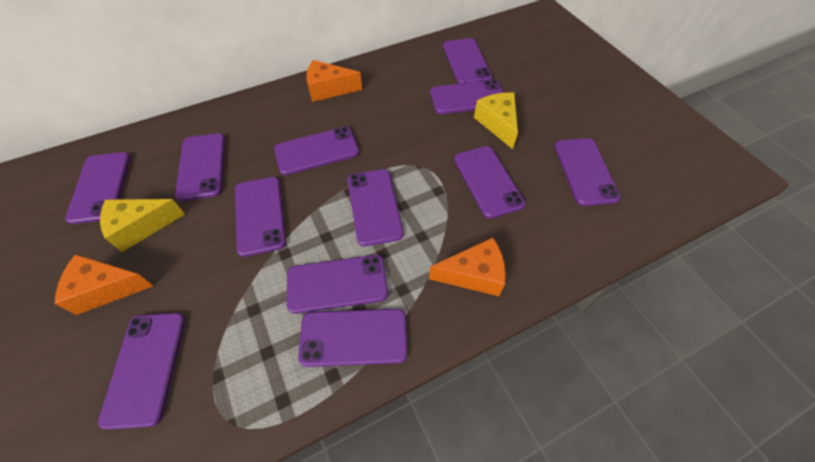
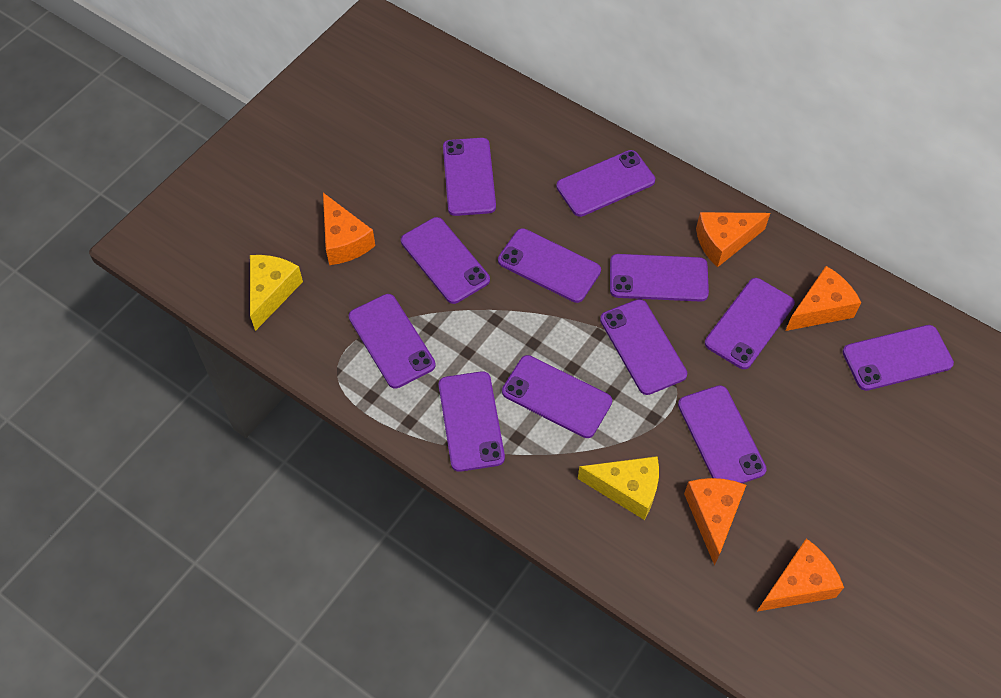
orange cheese: 3 -> 5

